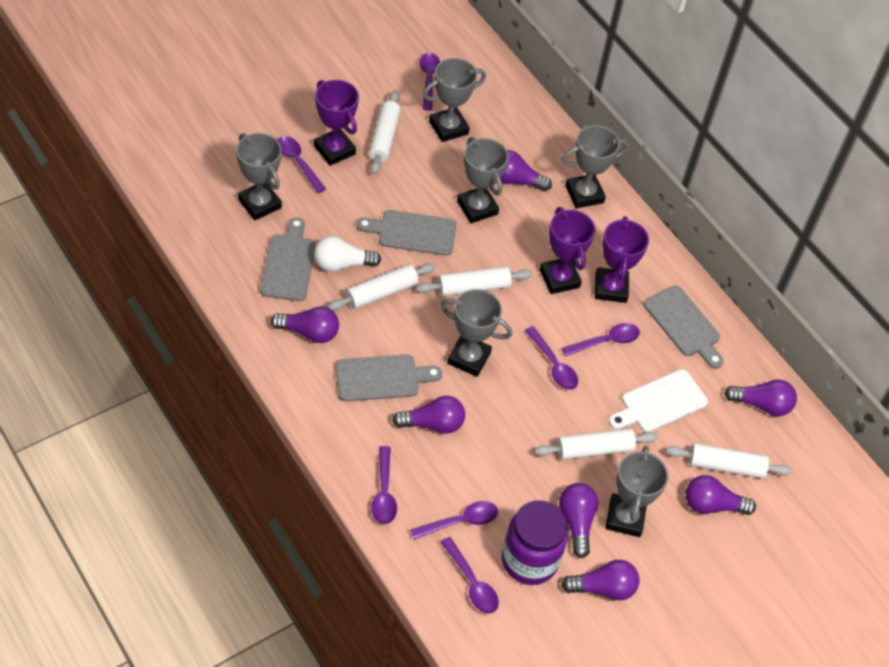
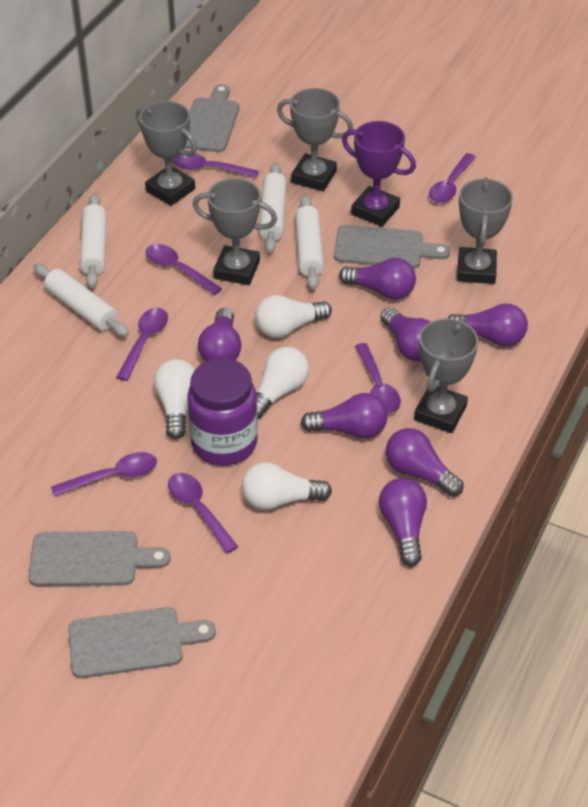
grey trophy: 6 -> 5
purple trophy: 3 -> 1
white cutting board: 1 -> 0
white light bulb: 1 -> 4
white rolling pin: 5 -> 4

